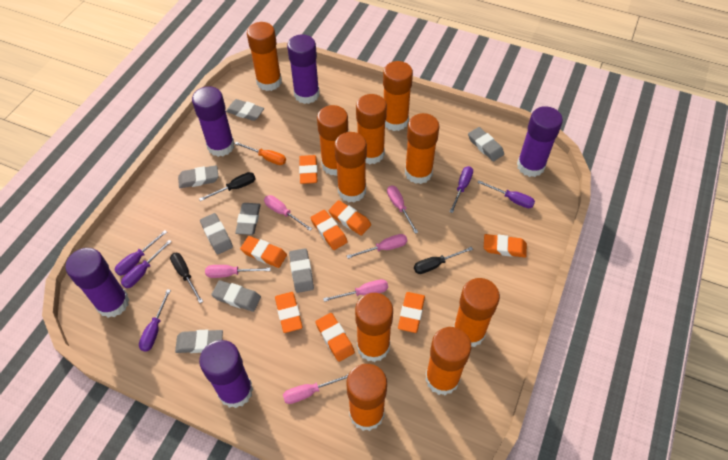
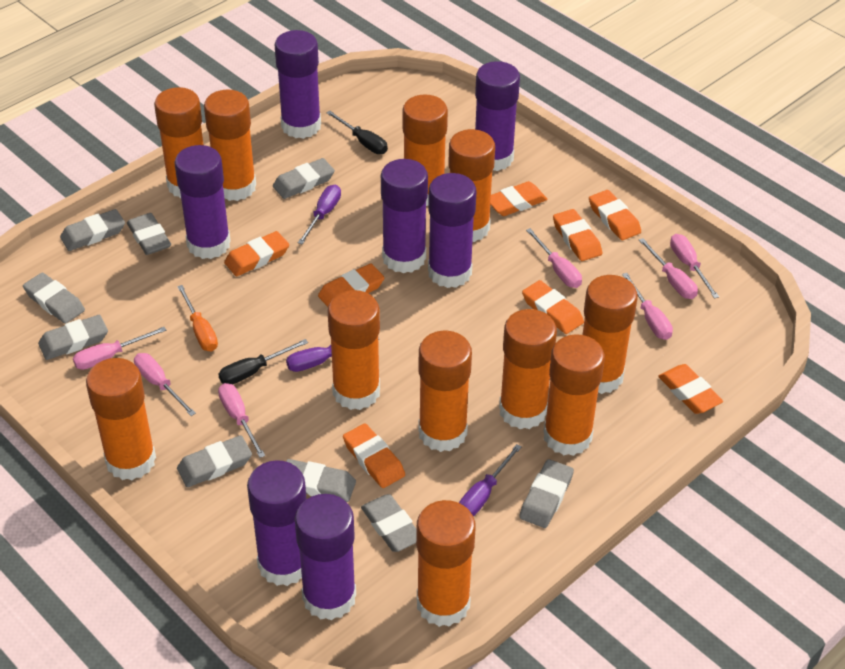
black screwdriver: 3 -> 2
grey eraser: 8 -> 9
orange glue stick: 10 -> 11
pink screwdriver: 6 -> 7
purple glue stick: 5 -> 7
purple screwdriver: 5 -> 3

